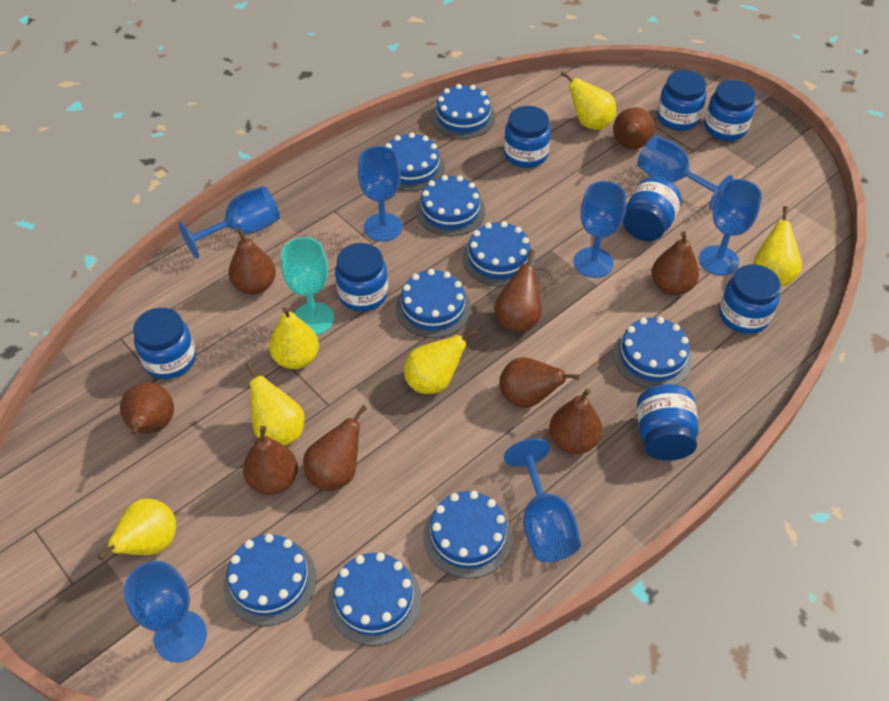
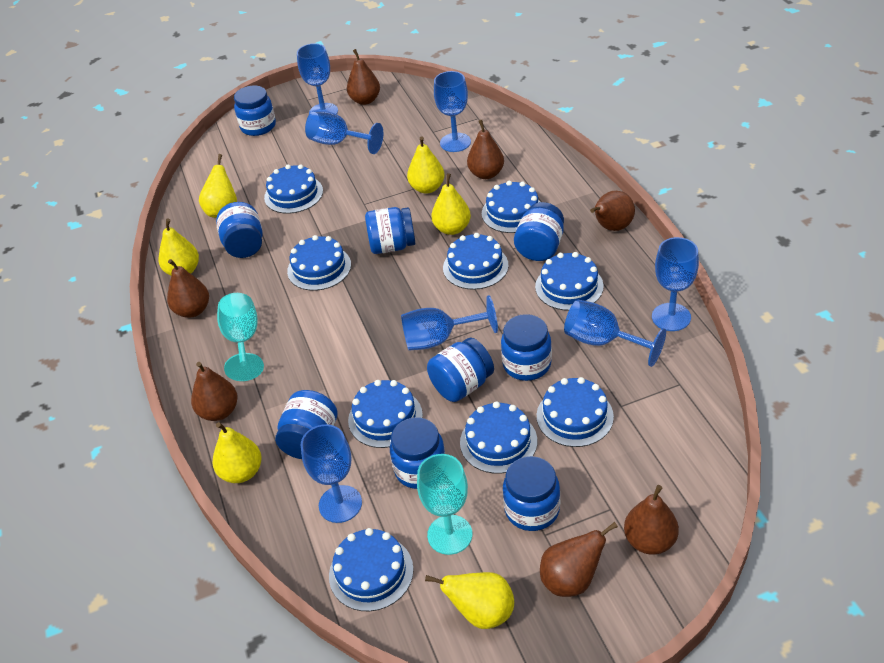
blue jar: 8 -> 9
brown pear: 9 -> 7
turquoise goblet: 1 -> 2

